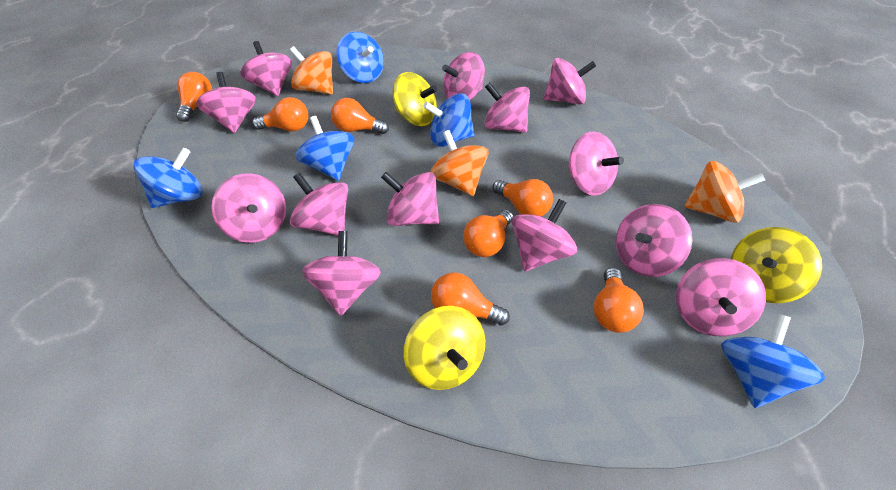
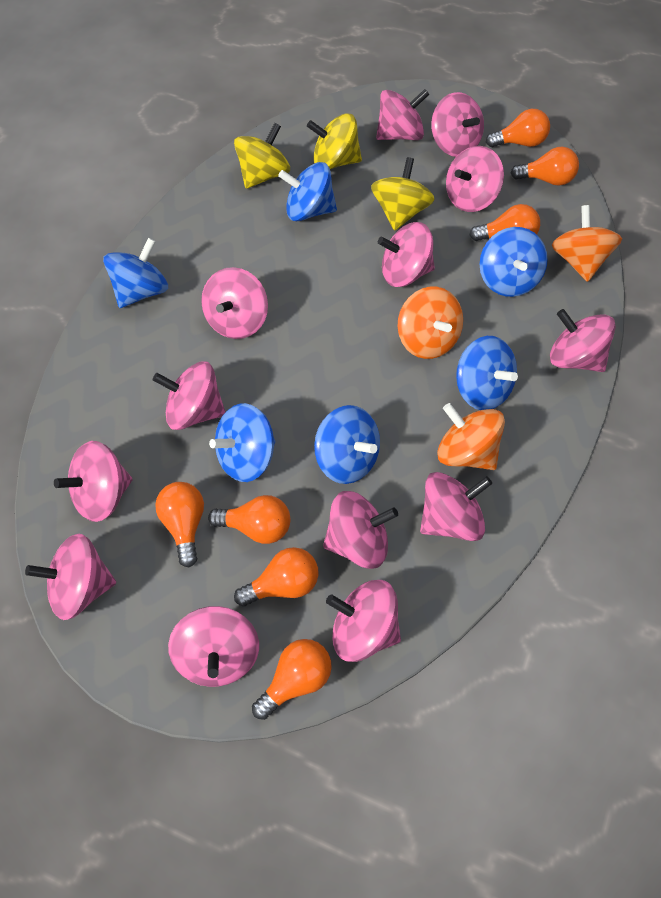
blue spinning top: 5 -> 6

